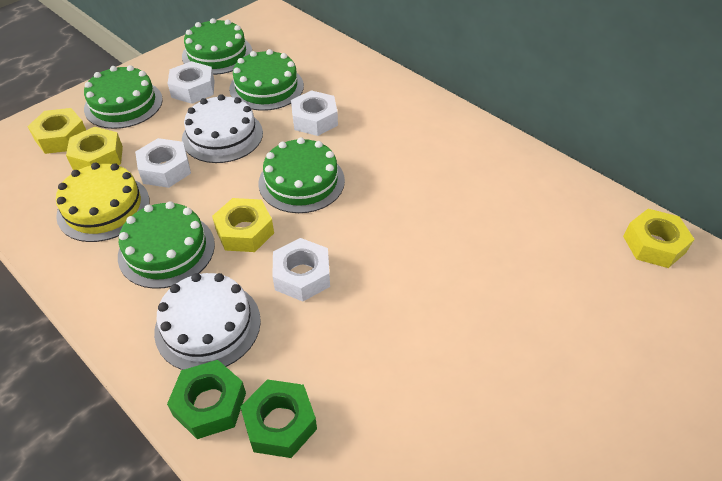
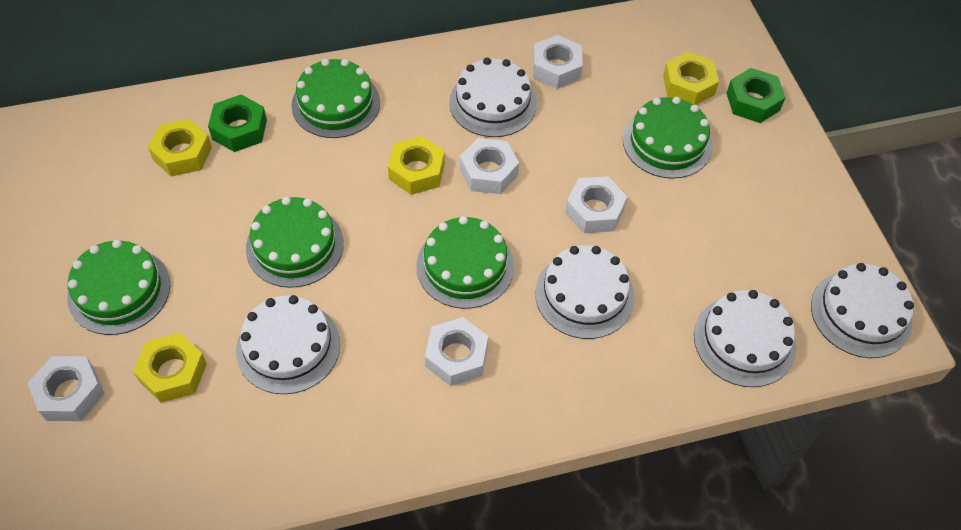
white cake: 2 -> 5
white nut: 4 -> 5
yellow cake: 1 -> 0

